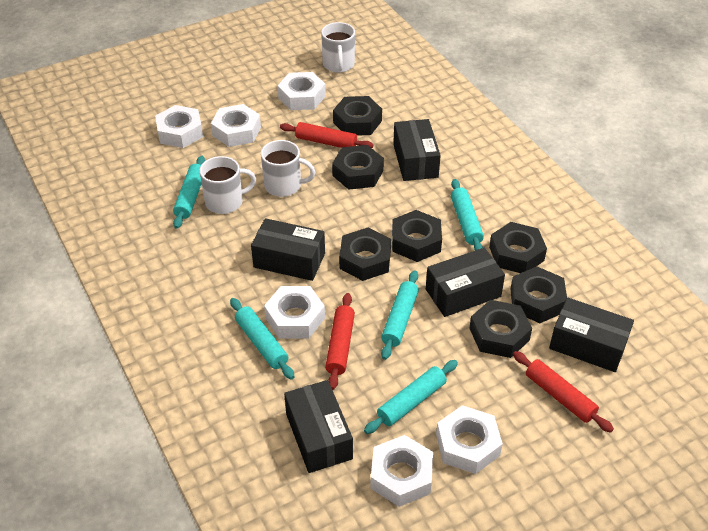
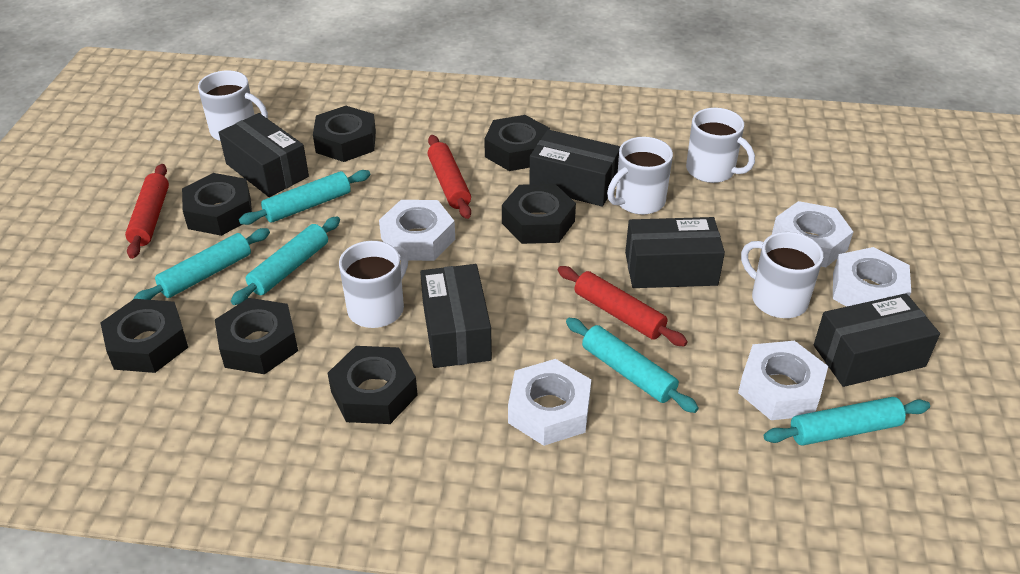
white mug: 3 -> 5
white nut: 6 -> 5

